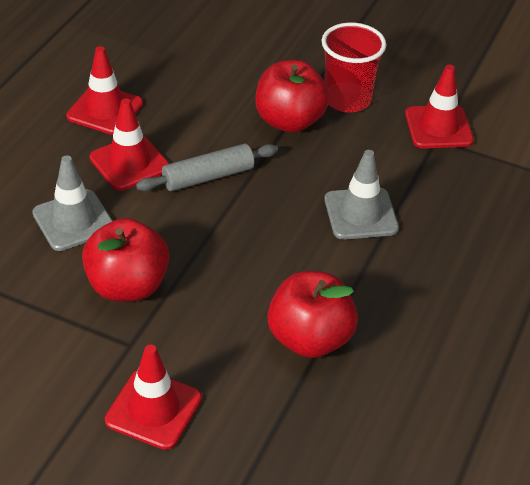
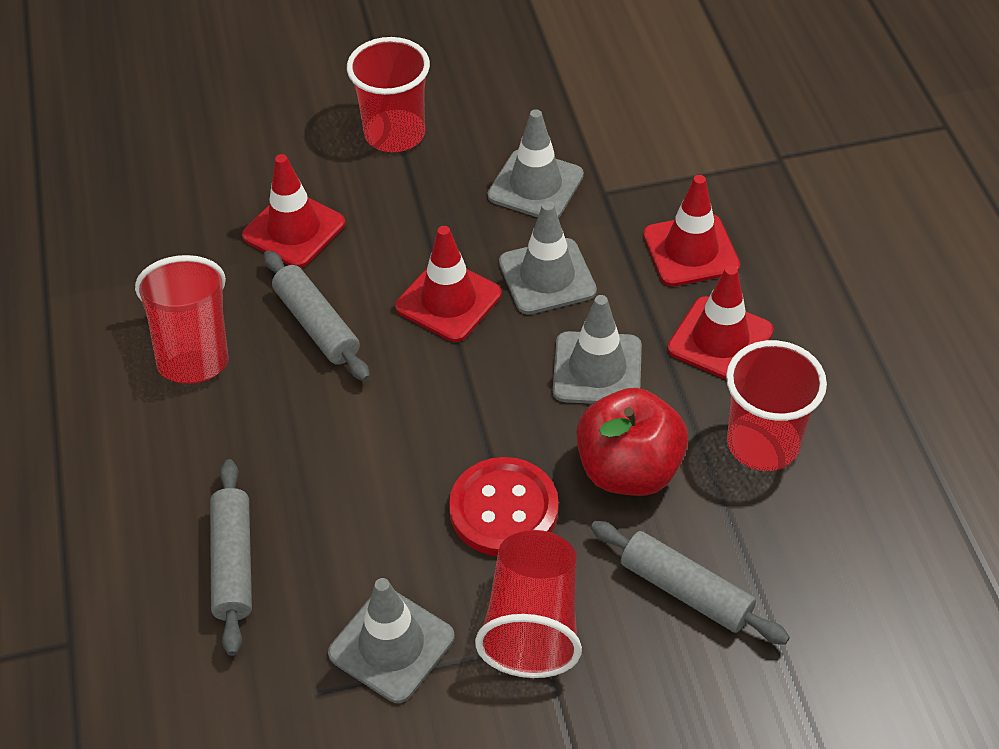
grey rolling pin: 1 -> 3
grey traffic cone: 2 -> 4
red apple: 3 -> 1
red button: 0 -> 1
red cup: 1 -> 4

